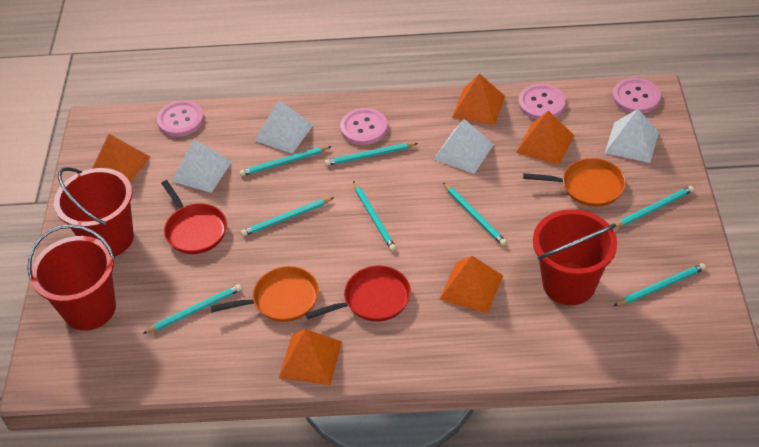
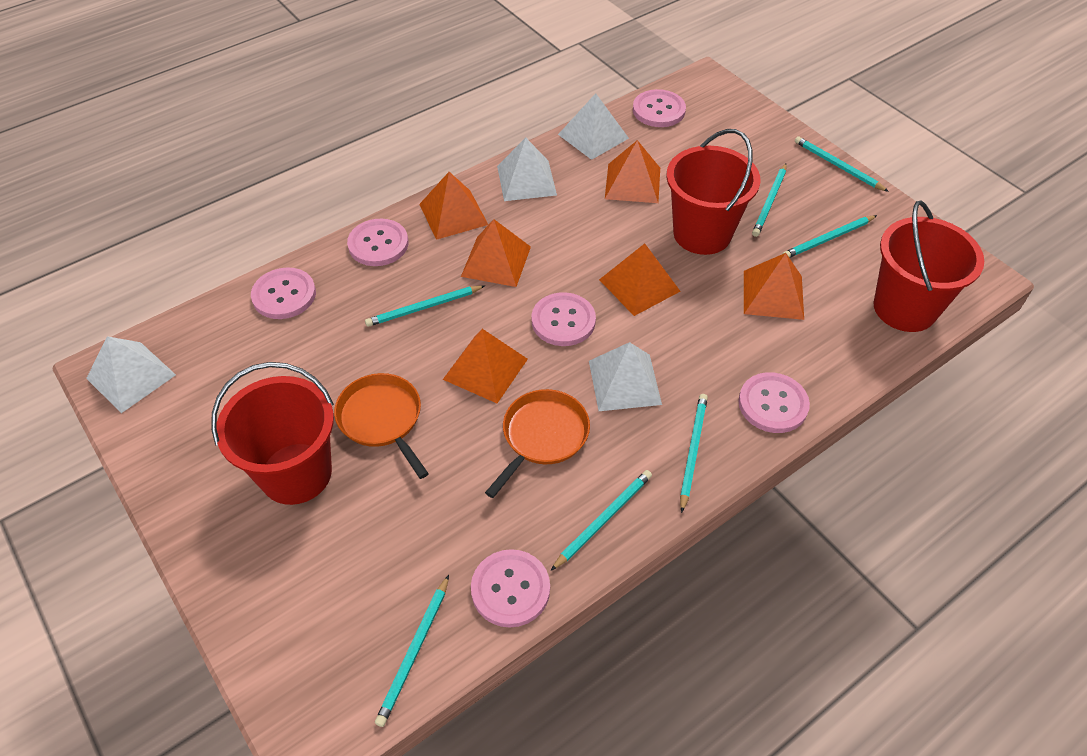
orange pyramid: 5 -> 6
pink button: 4 -> 6
red pan: 2 -> 0
turquoise pencil: 8 -> 7

